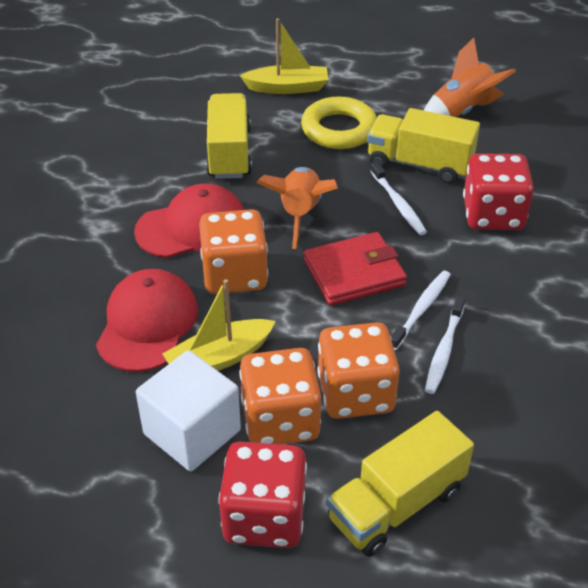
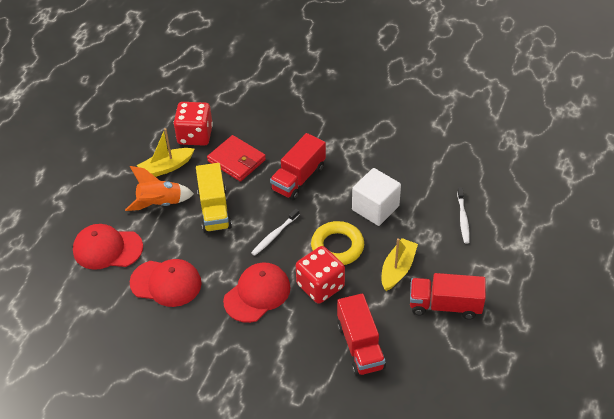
orange dice: 3 -> 0
orange rocket: 2 -> 1
red cap: 2 -> 3
red truck: 0 -> 3
white toothbrush: 3 -> 2
yellow truck: 3 -> 1

